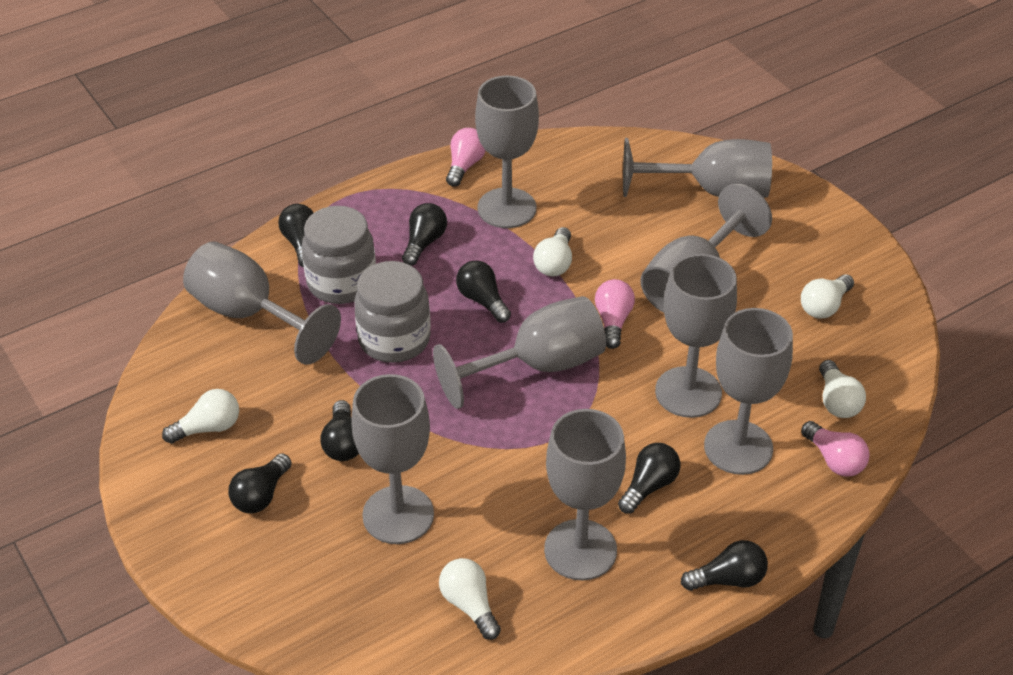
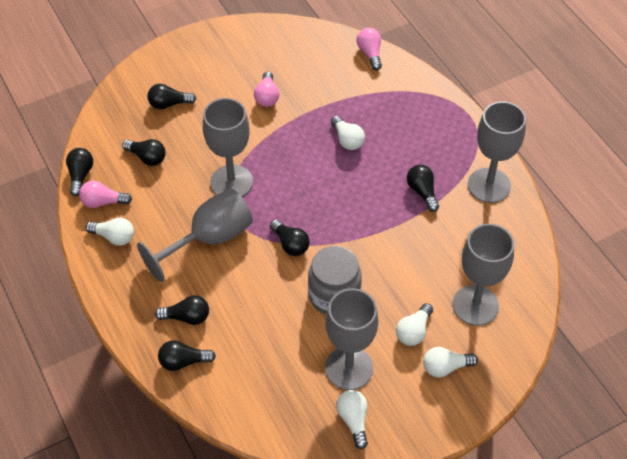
grey goblet: 9 -> 5
grey jar: 2 -> 1

